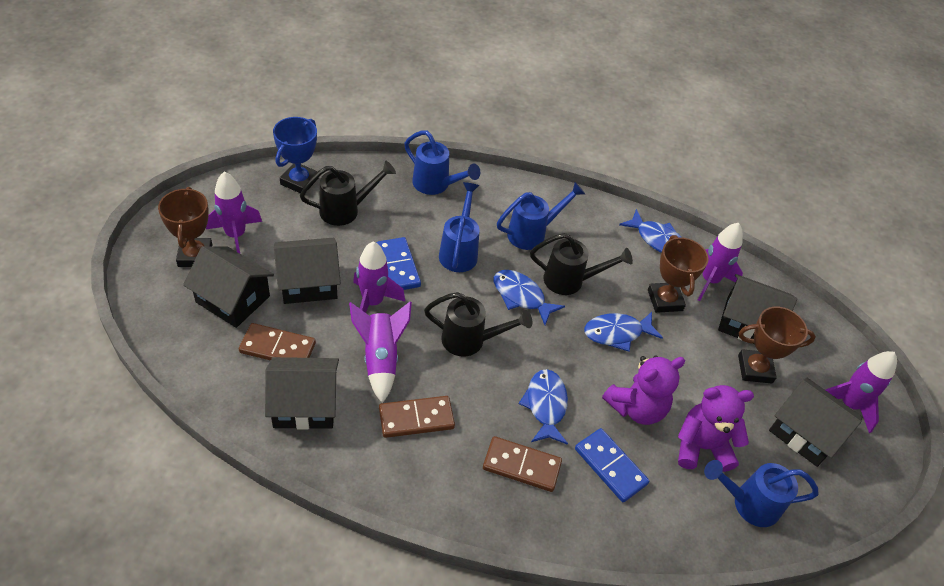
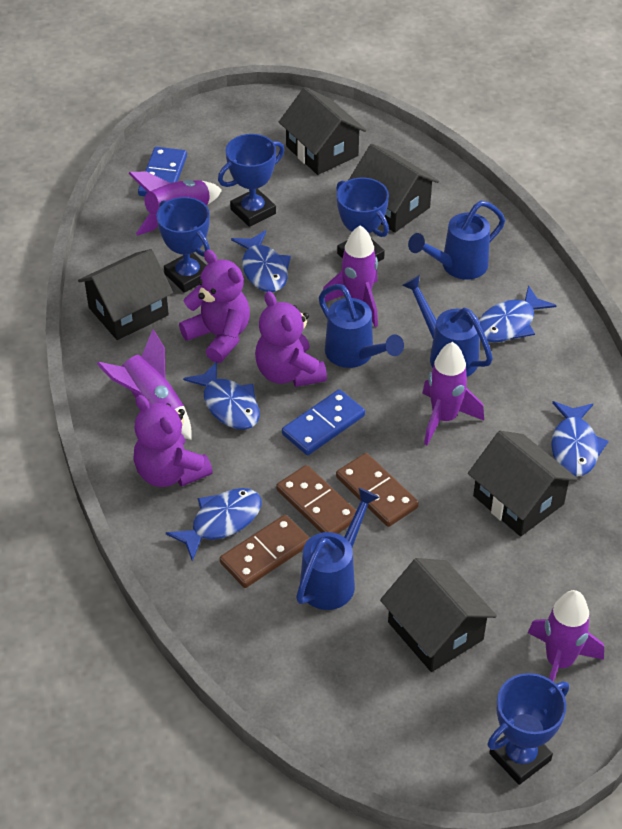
black watering can: 3 -> 0
blue fish: 4 -> 5
blue trophy: 1 -> 4
brown trophy: 3 -> 0
purple teddy bear: 2 -> 3

